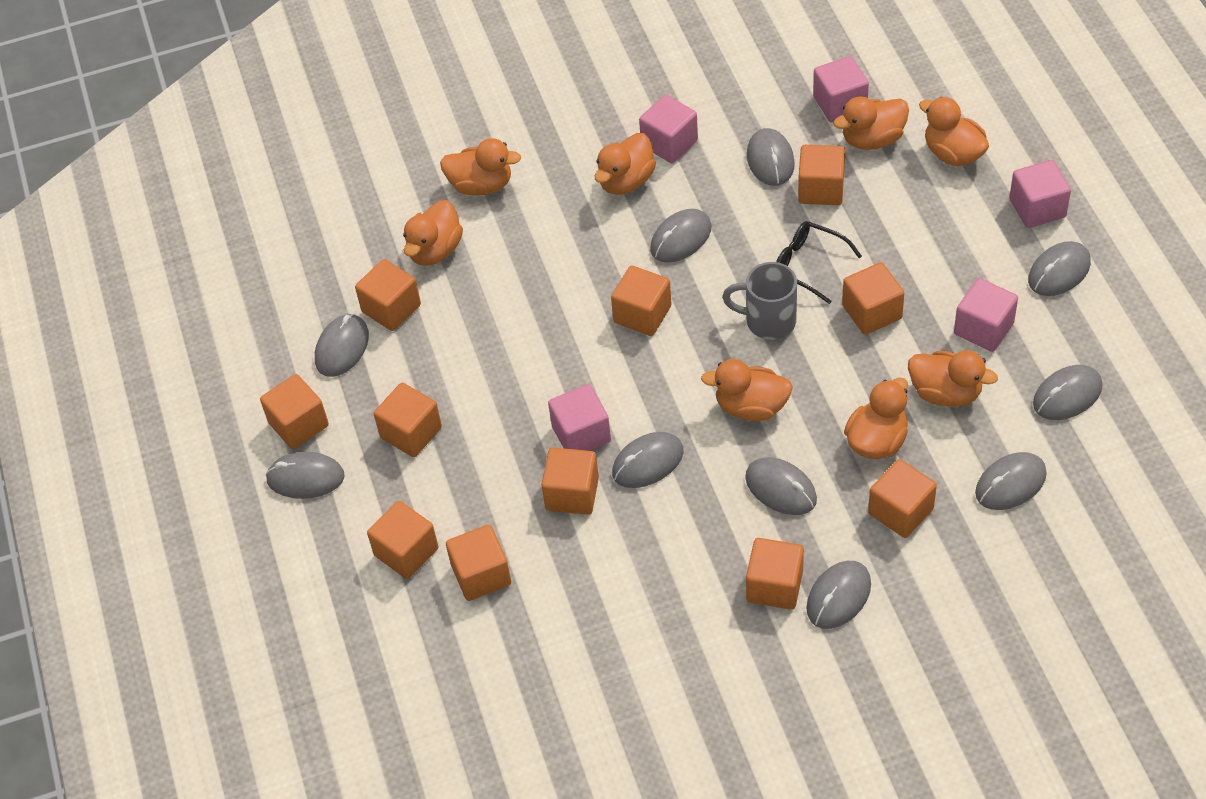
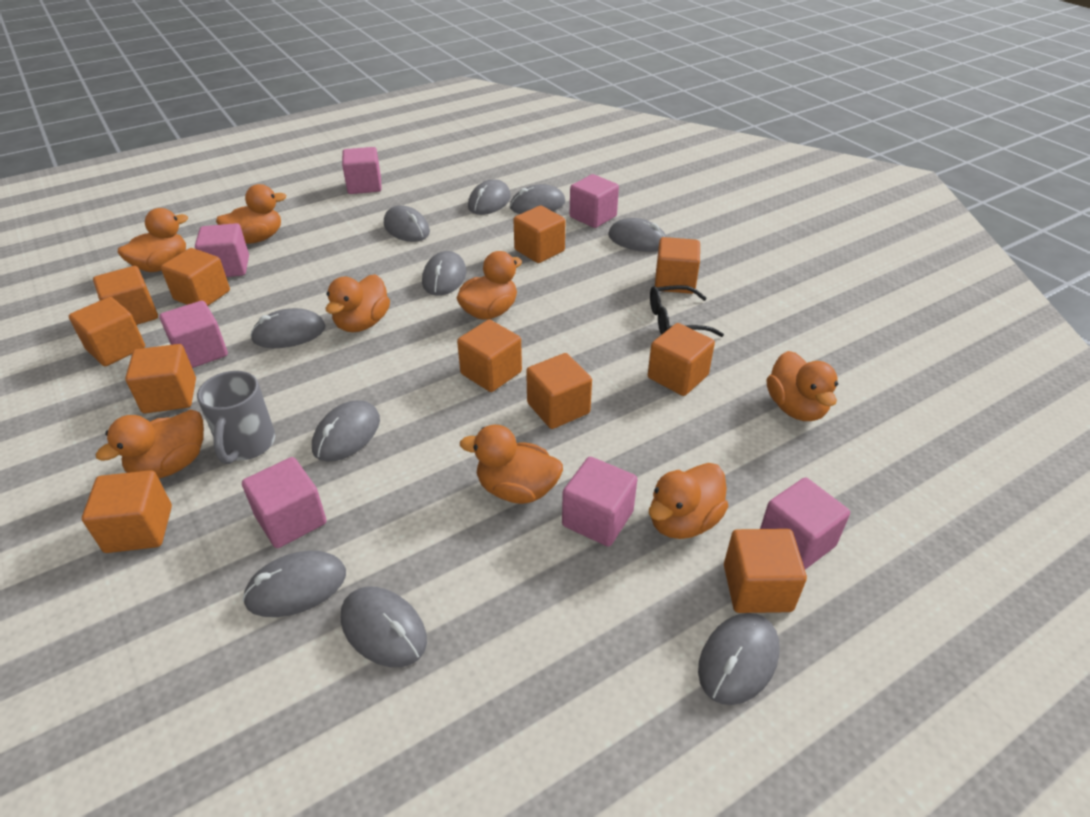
pink cube: 5 -> 7

